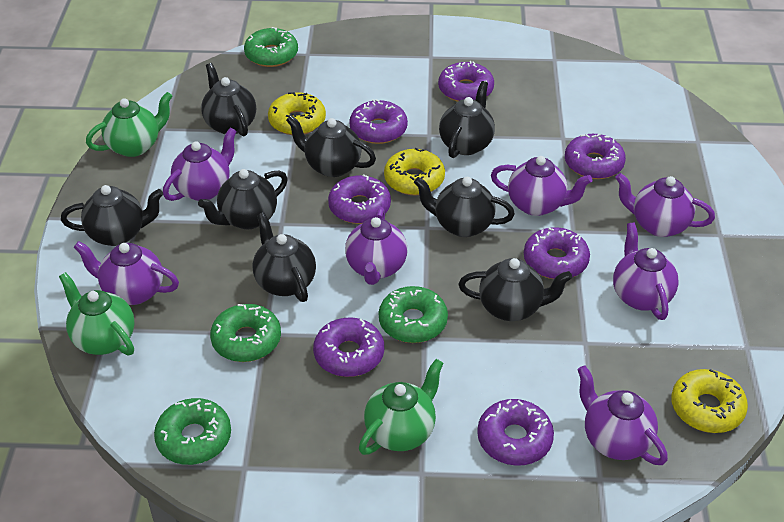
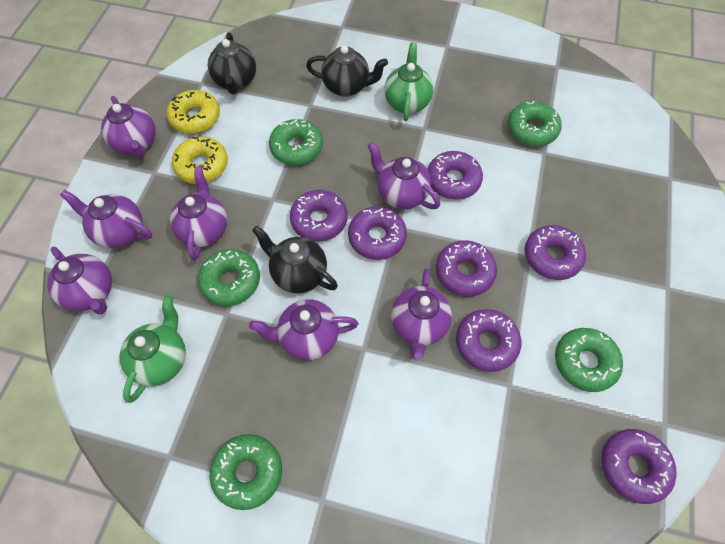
black teapot: 8 -> 3
green donut: 4 -> 5
green teapot: 3 -> 2
yellow donut: 3 -> 2

